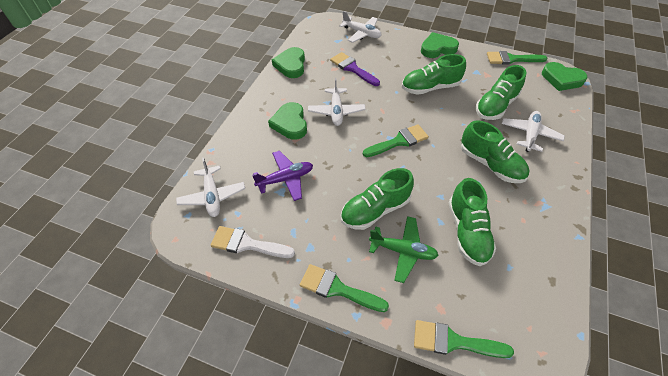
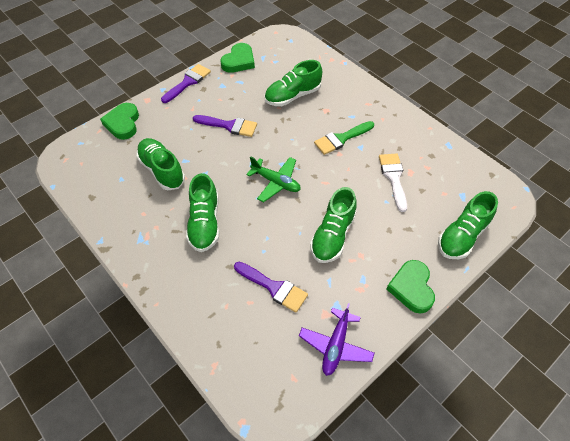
green brush: 4 -> 1
green heart: 4 -> 3
purple brush: 1 -> 3
white plane: 4 -> 0

